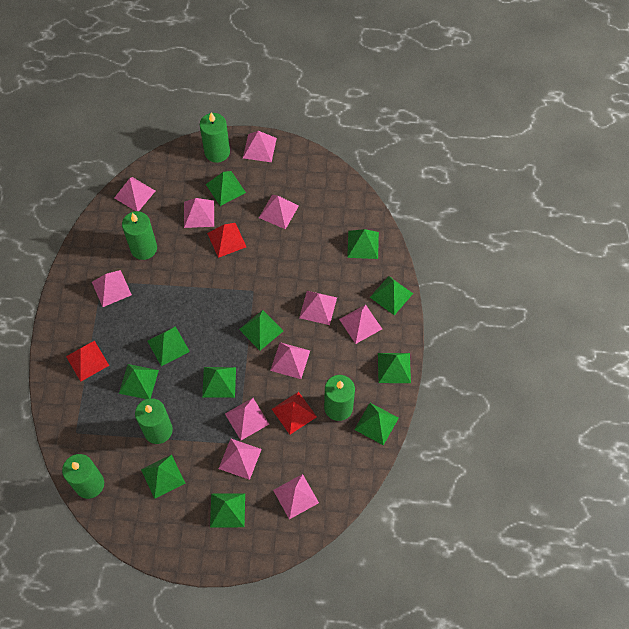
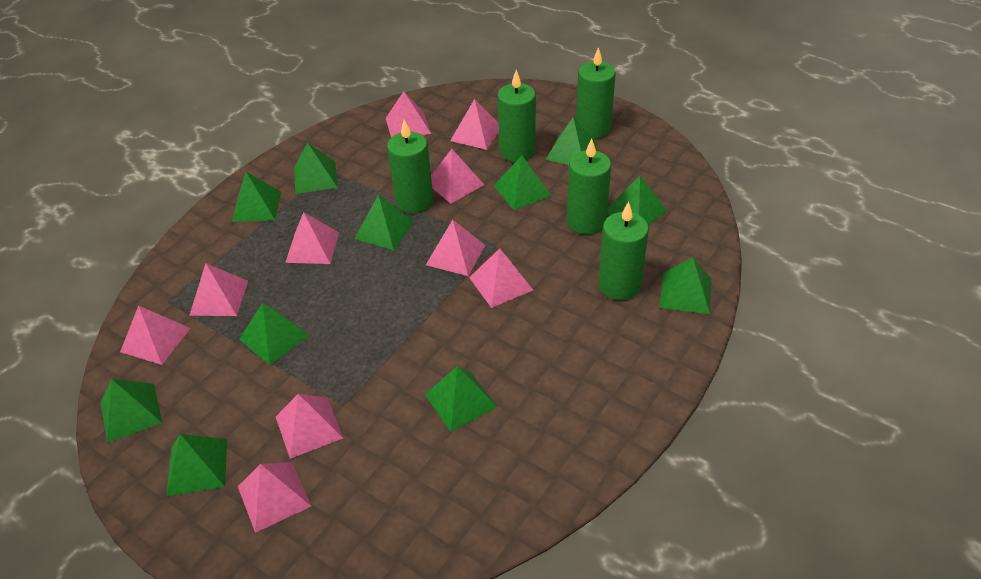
pink pyramid: 11 -> 10
red pyramid: 3 -> 0

